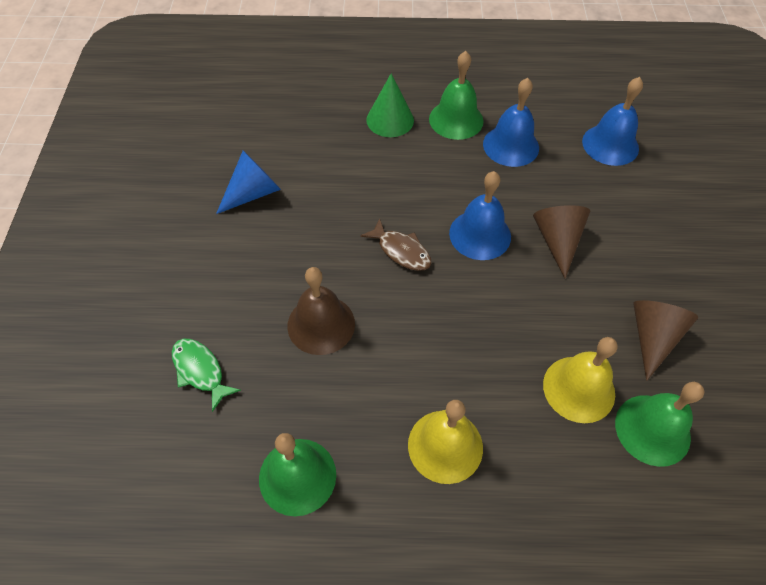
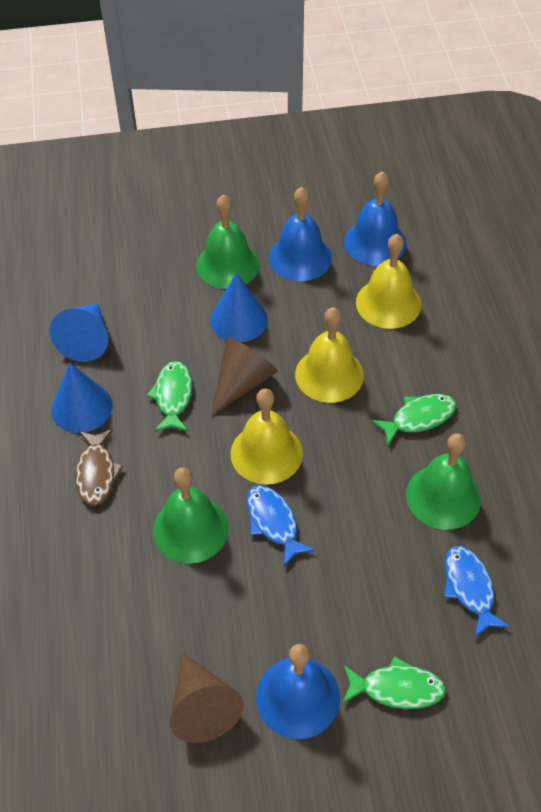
blue cone: 1 -> 3
blue fish: 0 -> 2
brown bell: 1 -> 0
green cone: 1 -> 0
green fish: 1 -> 3
yellow bell: 2 -> 3

